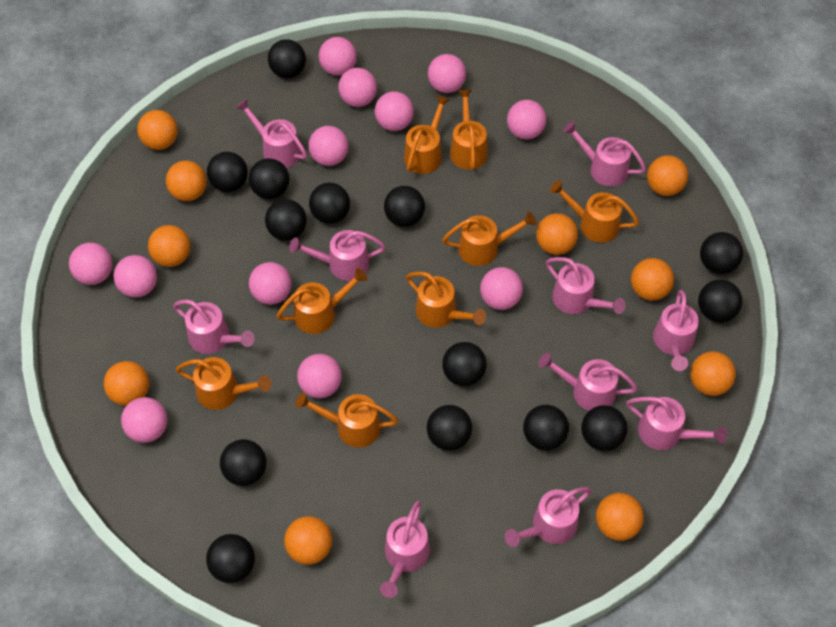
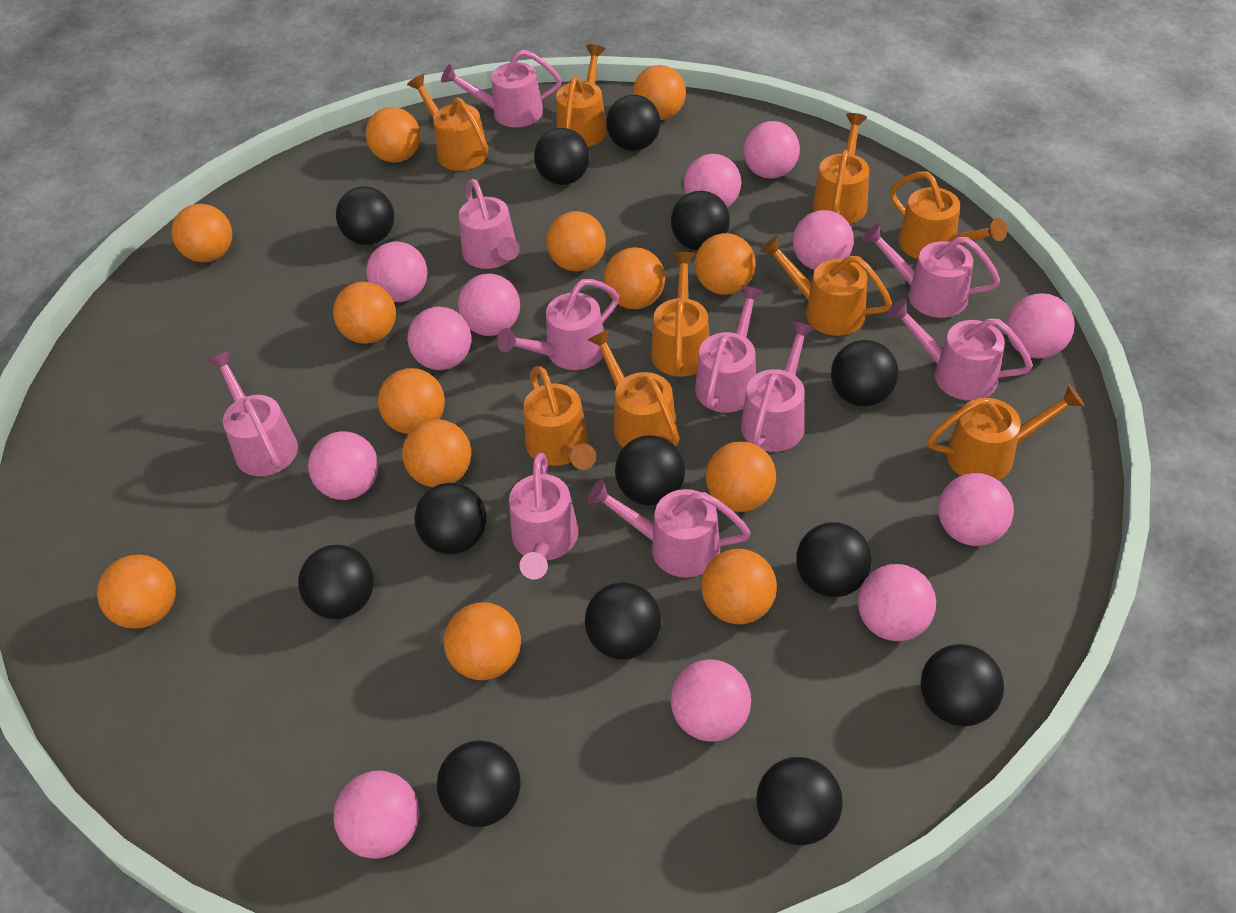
black ball: 14 -> 13
orange ball: 10 -> 13
orange watering can: 8 -> 9

